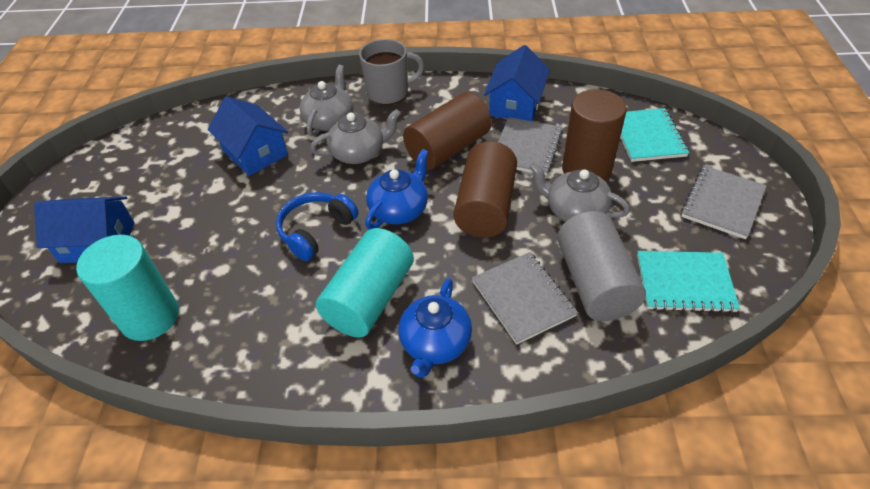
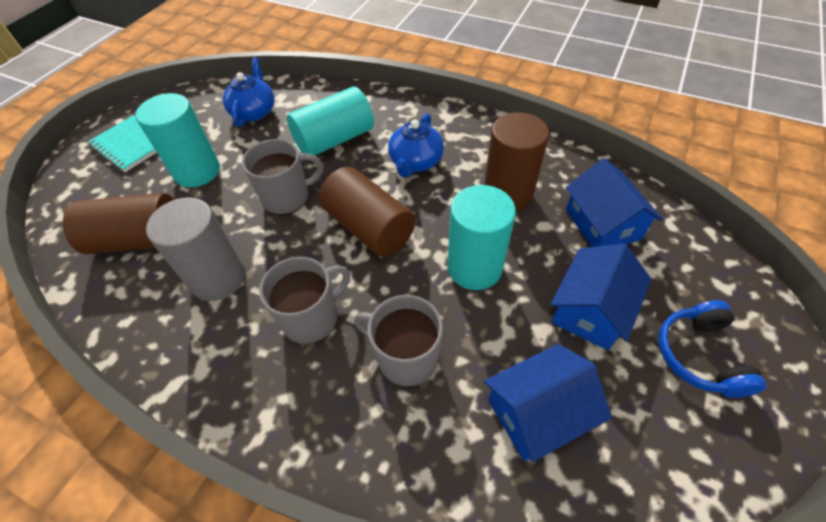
grey mug: 1 -> 3
grey notebook: 3 -> 0
grey teapot: 3 -> 0
turquoise cylinder: 2 -> 3
turquoise notebook: 2 -> 1

